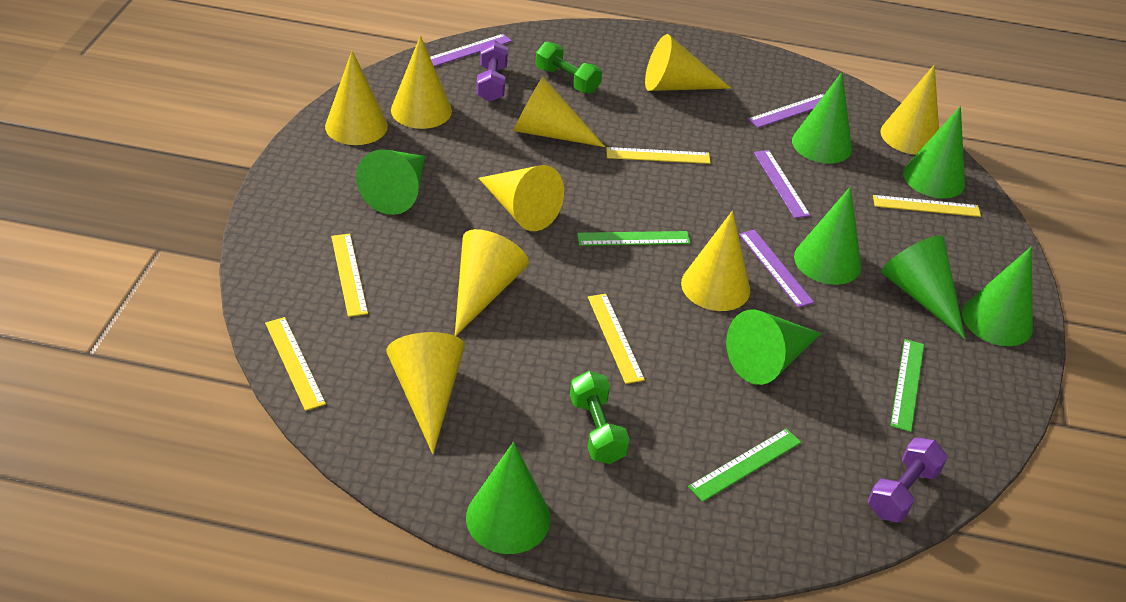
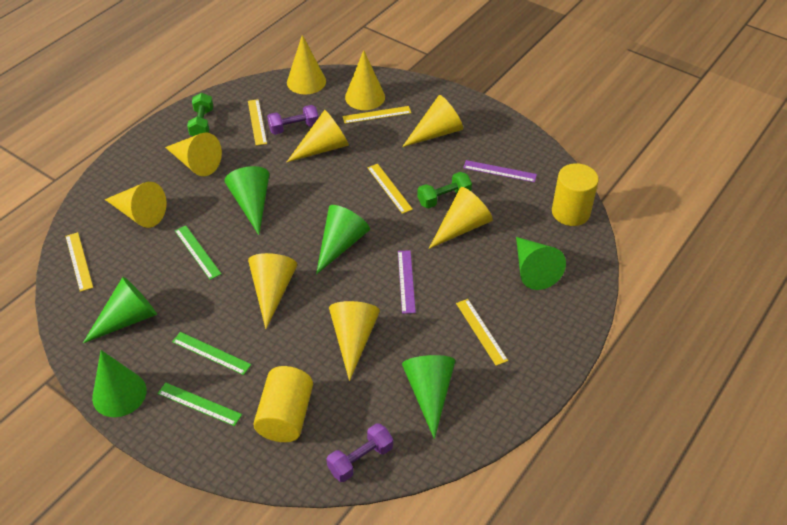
green cone: 8 -> 6
purple ruler: 4 -> 2
yellow cylinder: 0 -> 2

